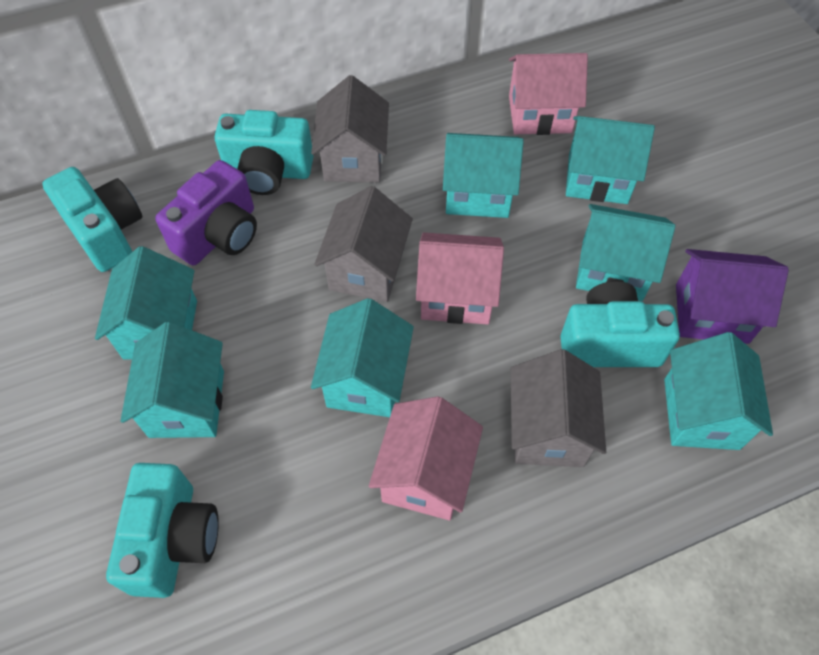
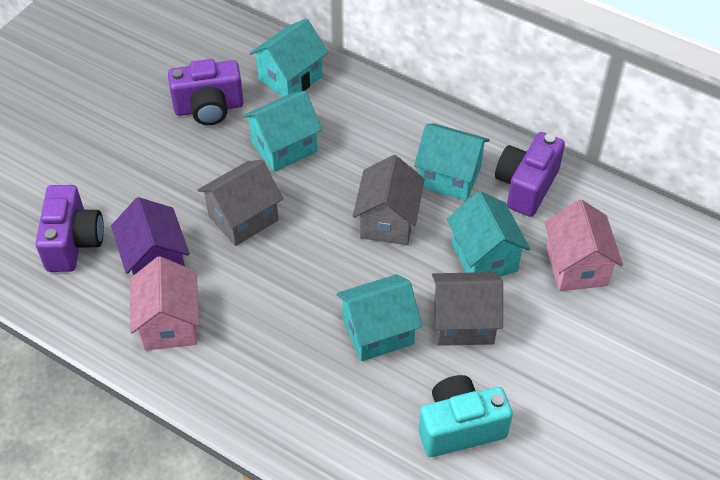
pink house: 3 -> 2
purple camera: 1 -> 3
turquoise camera: 4 -> 1
turquoise house: 7 -> 5

